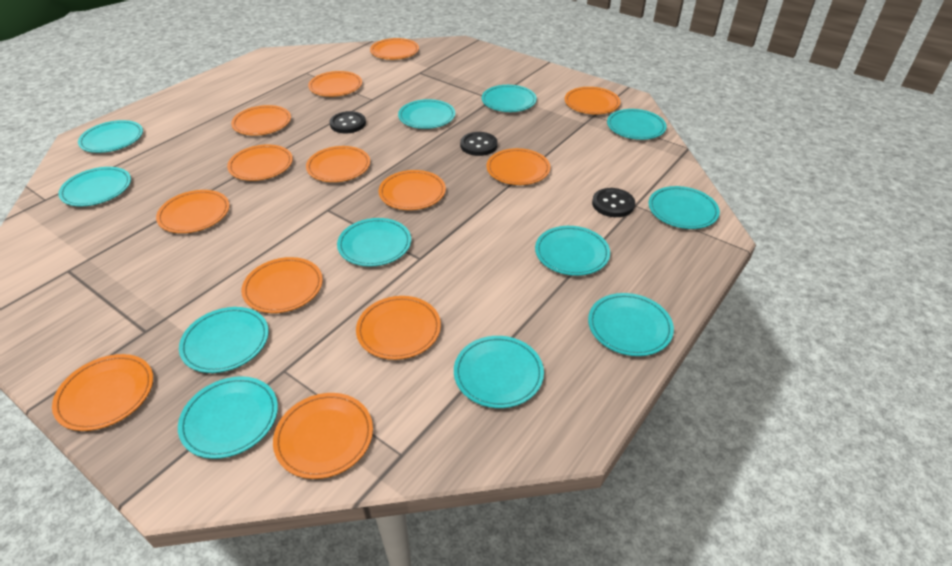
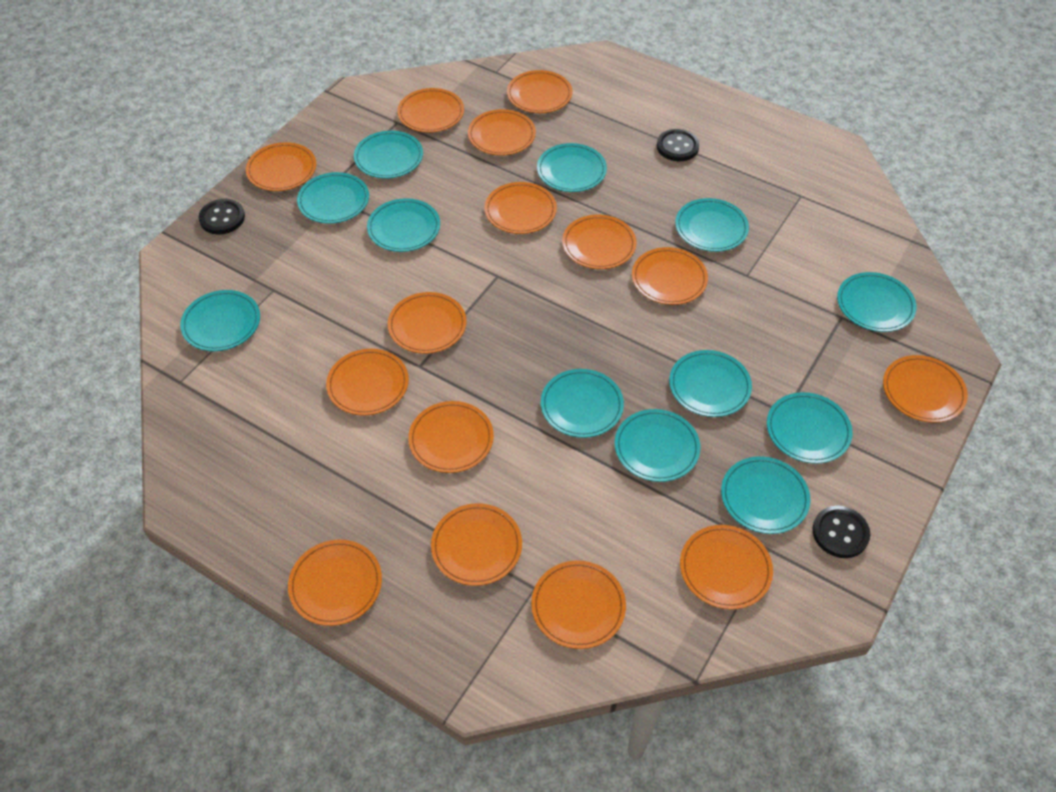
orange plate: 13 -> 15

